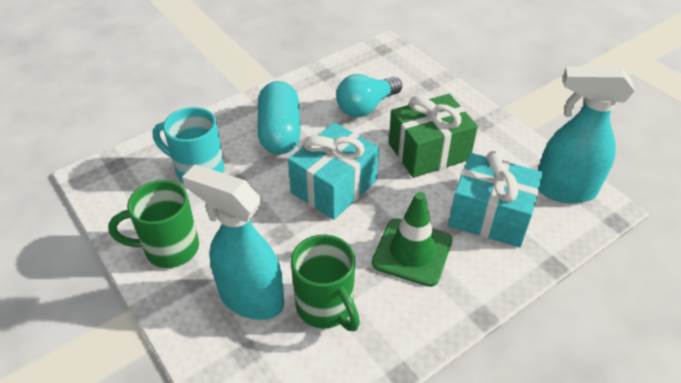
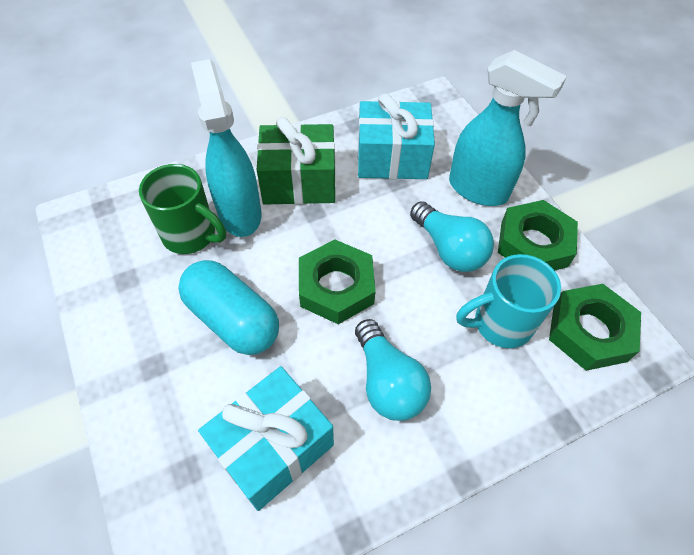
green mug: 2 -> 1
green nut: 0 -> 3
green traffic cone: 1 -> 0
turquoise light bulb: 1 -> 2

